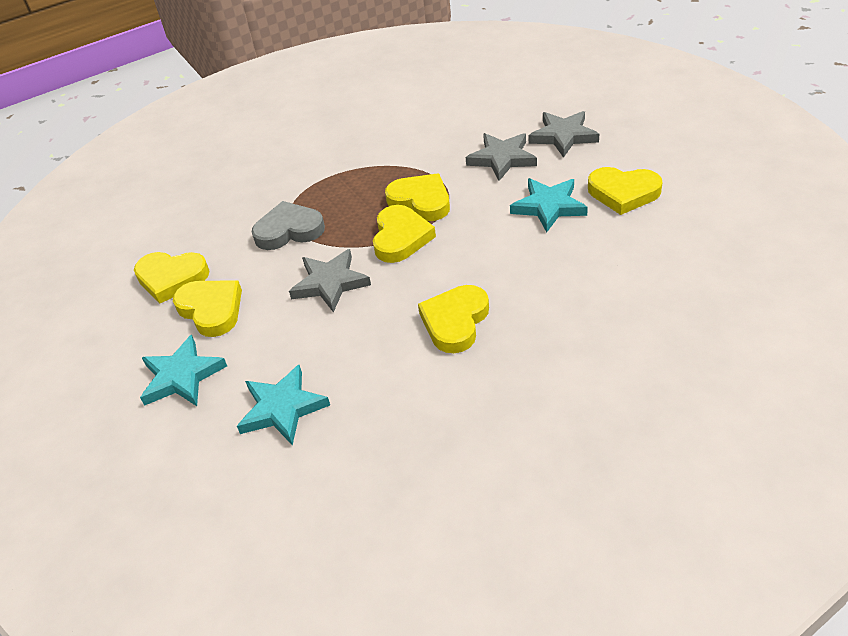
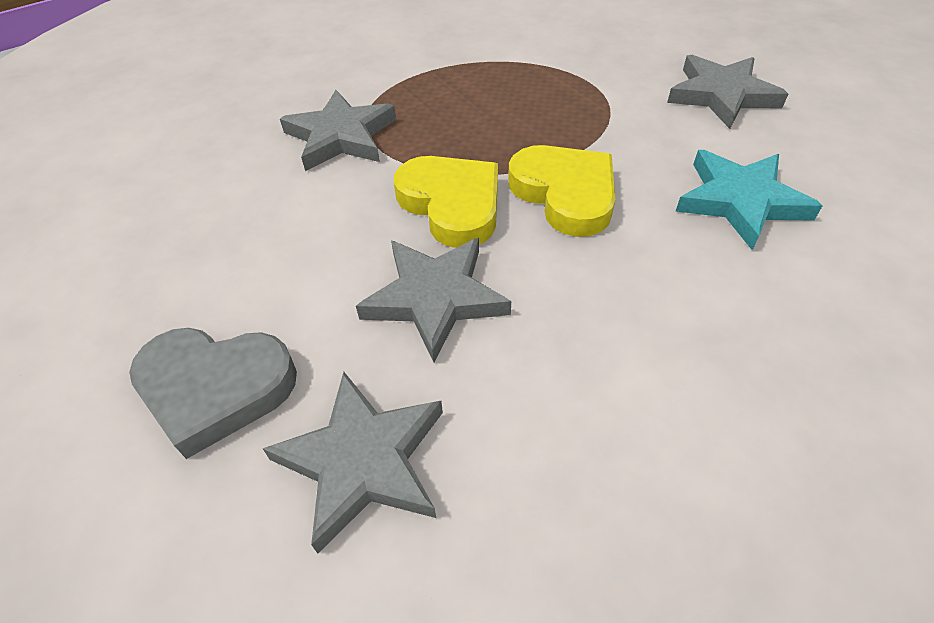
grey star: 3 -> 4
turquoise star: 3 -> 1
yellow heart: 6 -> 2

